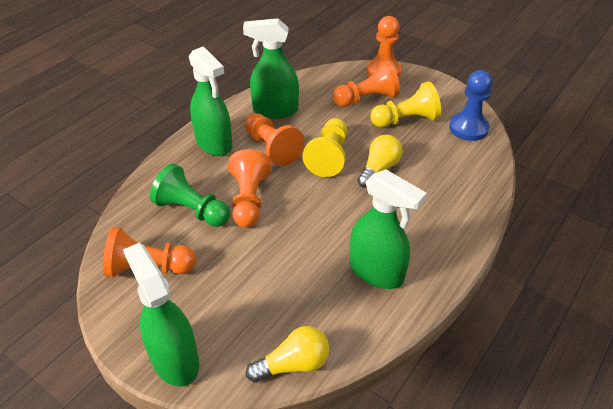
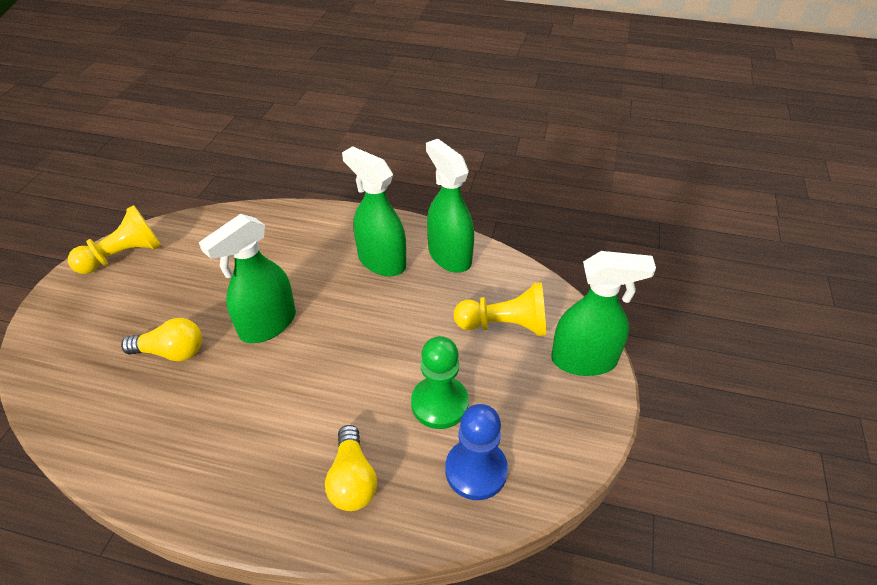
orange pawn: 5 -> 0

